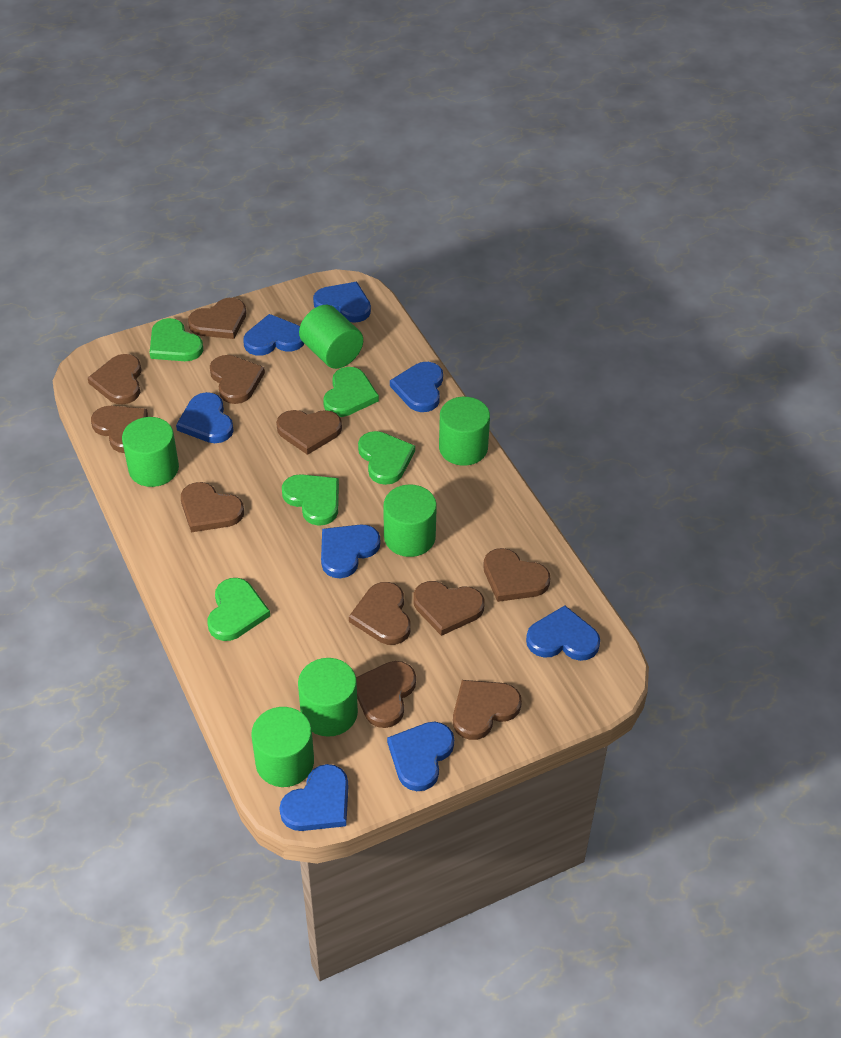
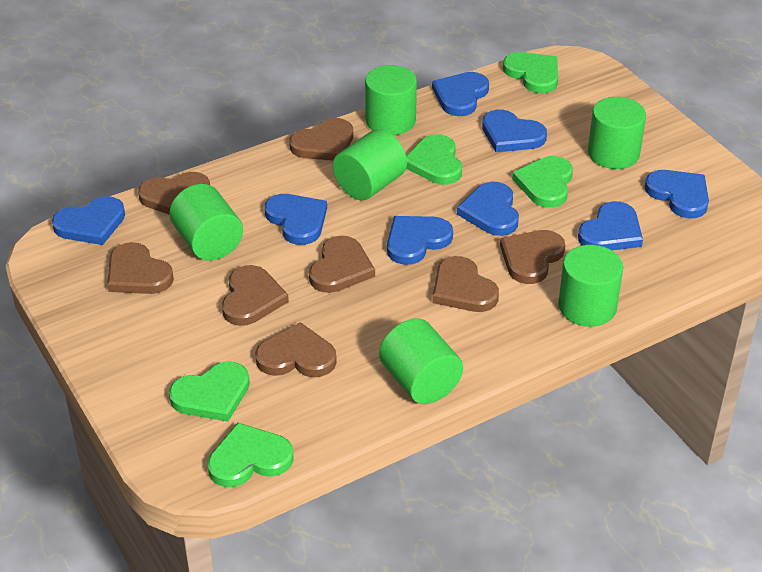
brown heart: 11 -> 8

